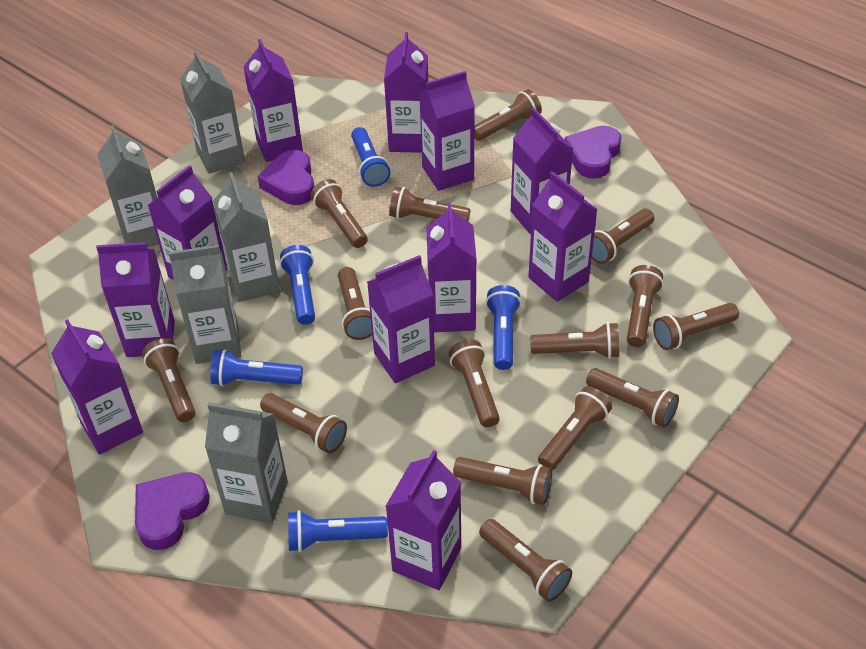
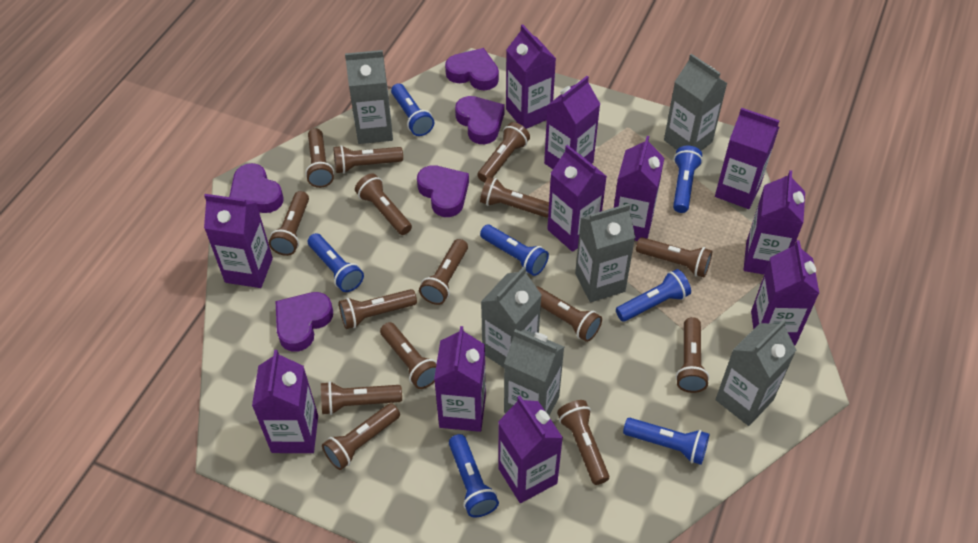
blue flashlight: 5 -> 7
grey carton: 5 -> 6
purple heart: 3 -> 5

